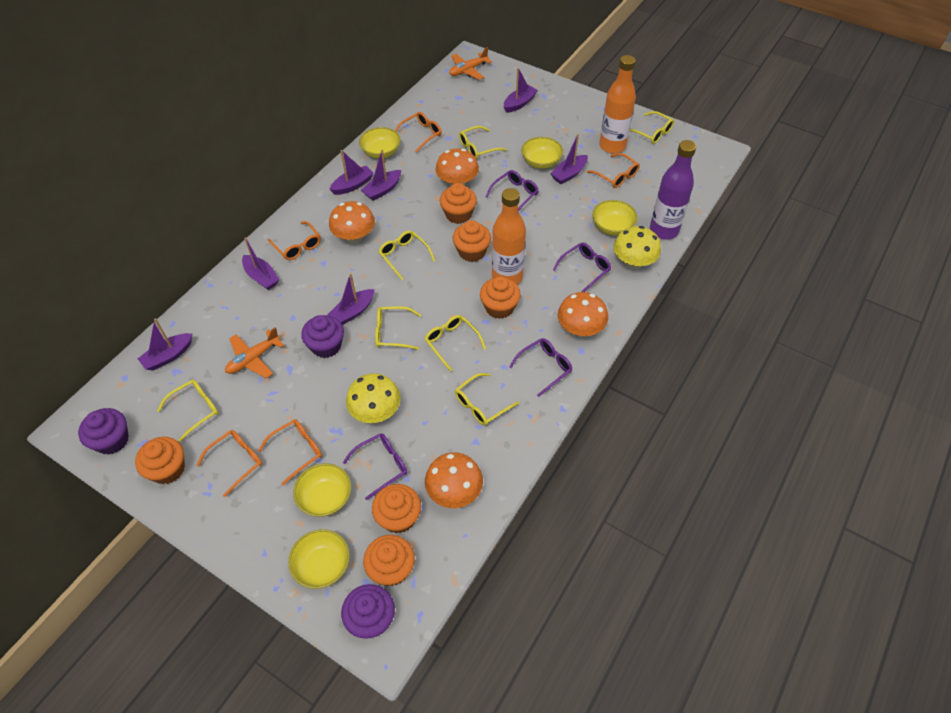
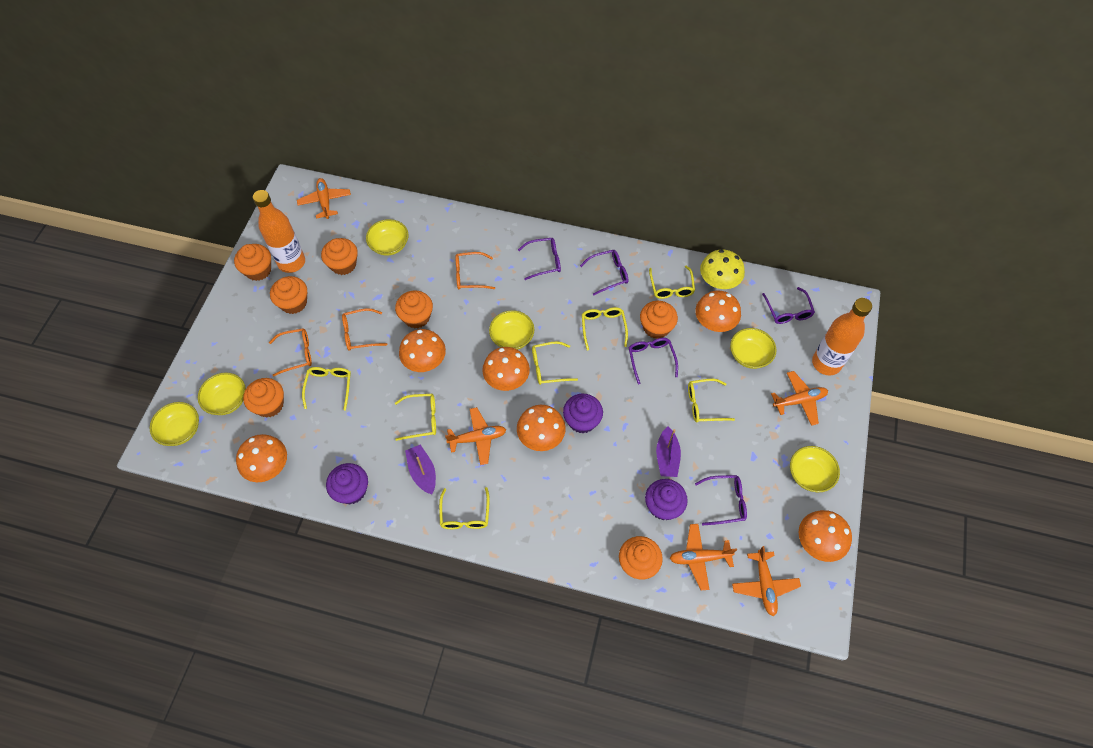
orange cupcake: 6 -> 7
orange glasses: 5 -> 3
orange mushroom: 4 -> 6
orange plane: 2 -> 5
purple boat: 7 -> 2
purple bottle: 1 -> 0
purple glasses: 4 -> 5
yellow bowl: 5 -> 6
yellow mushroom: 2 -> 1

